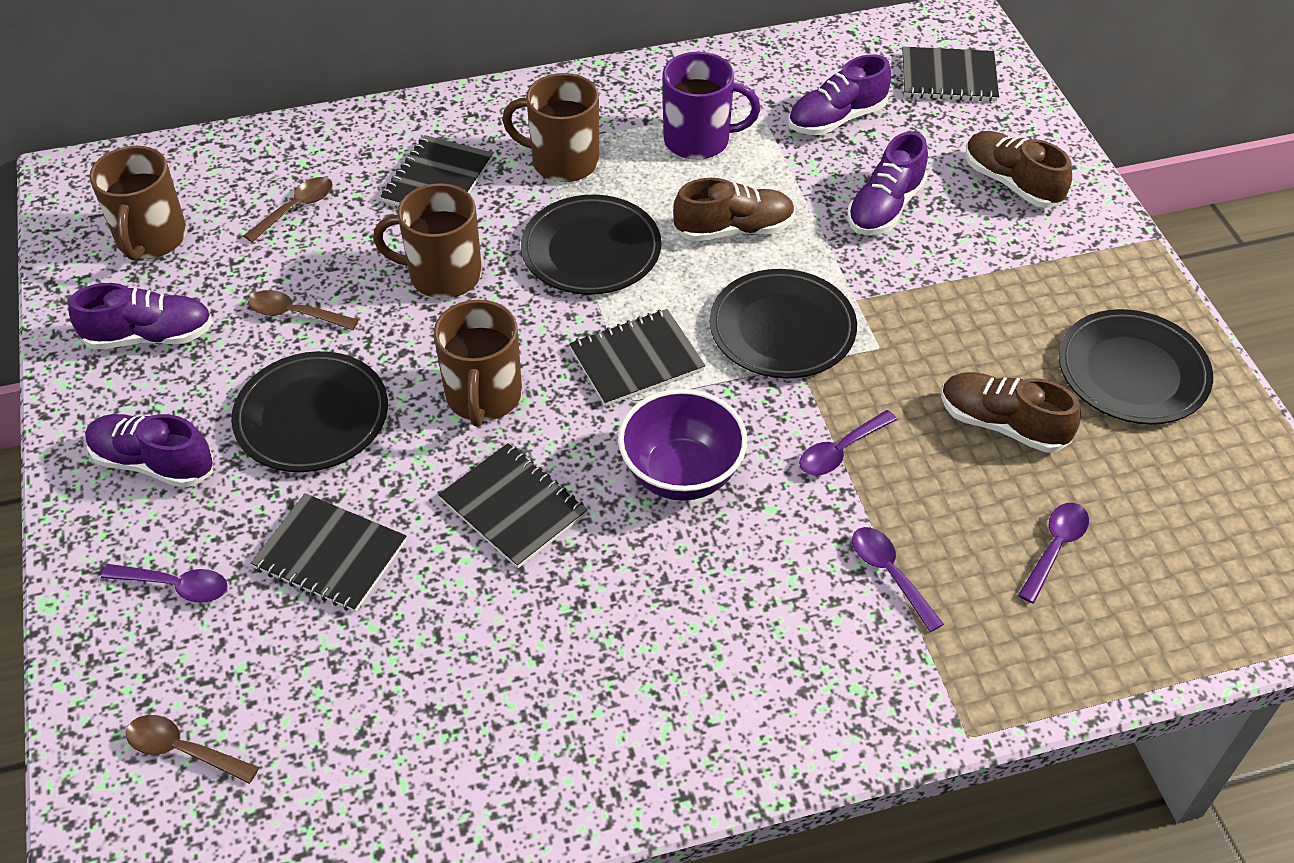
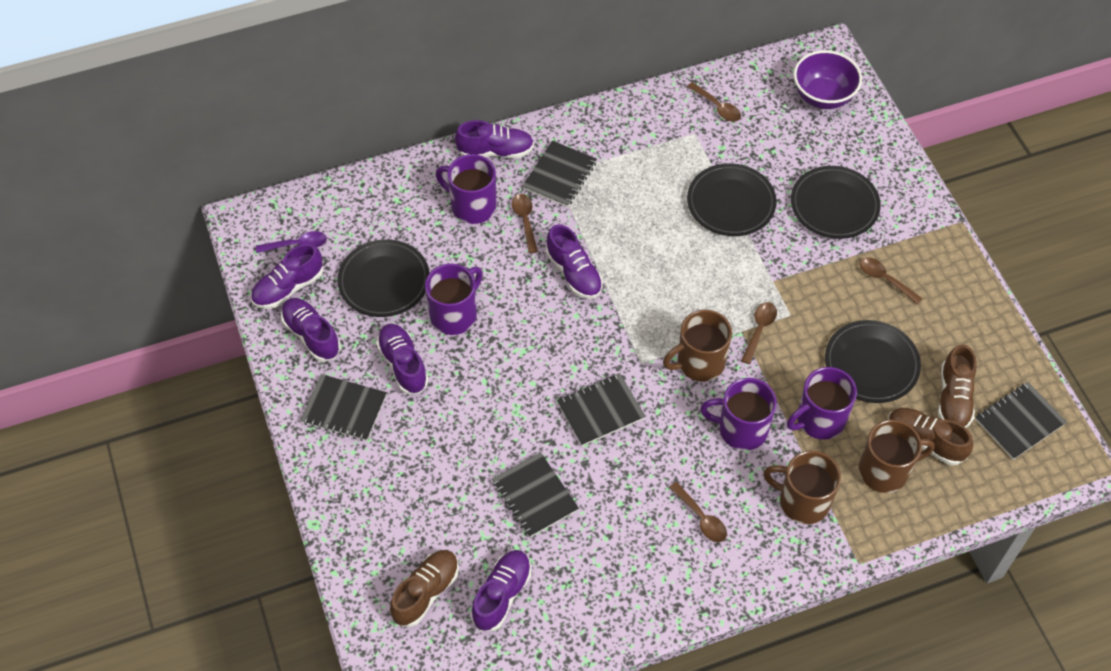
brown mug: 4 -> 3
brown spoon: 3 -> 5
purple mug: 1 -> 4
purple shoe: 4 -> 6
purple spoon: 4 -> 1

